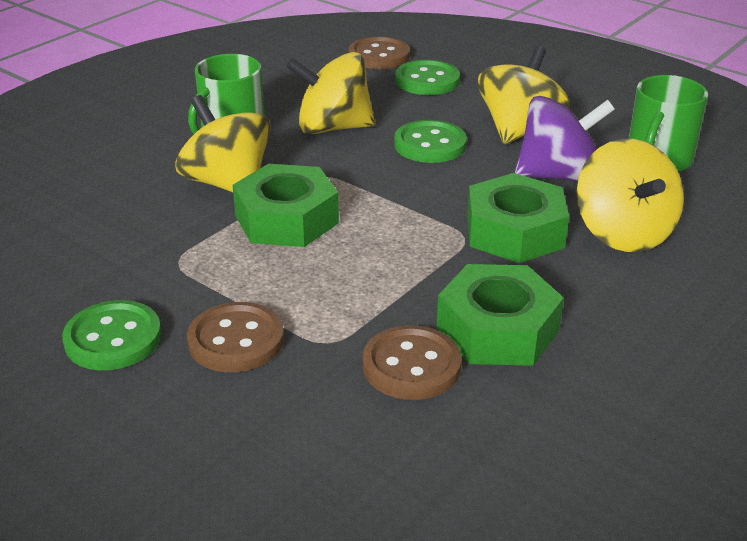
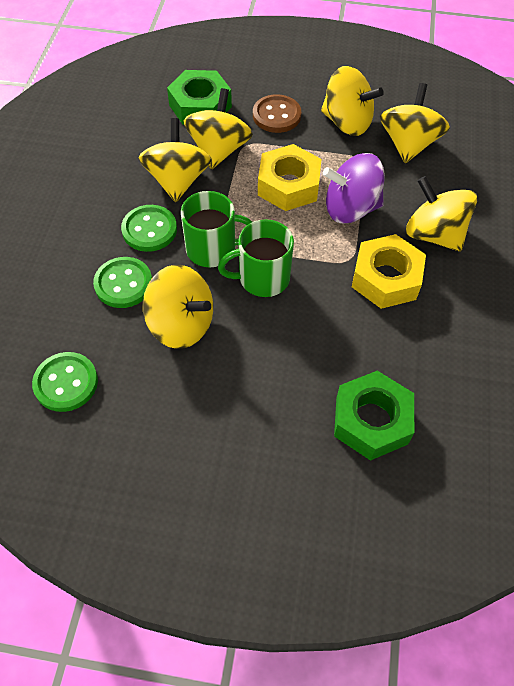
brown button: 3 -> 1
green nut: 3 -> 2
yellow nut: 0 -> 2
yellow spinning top: 4 -> 6

